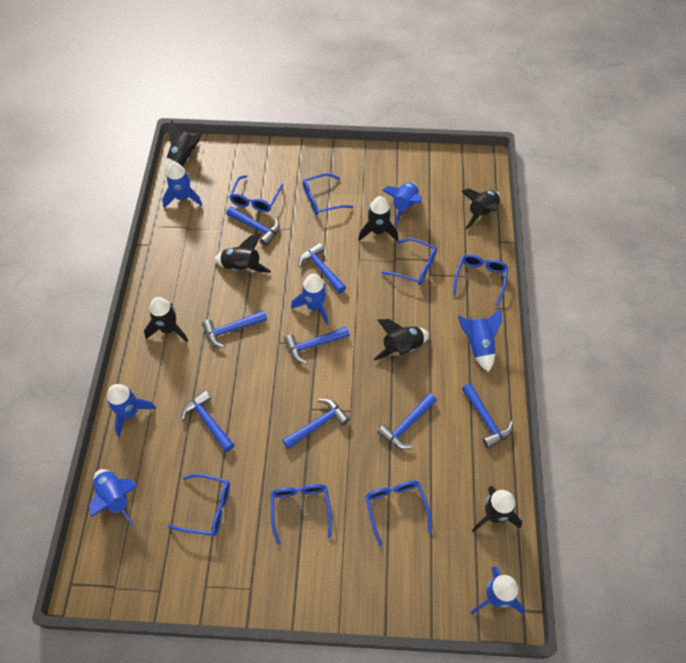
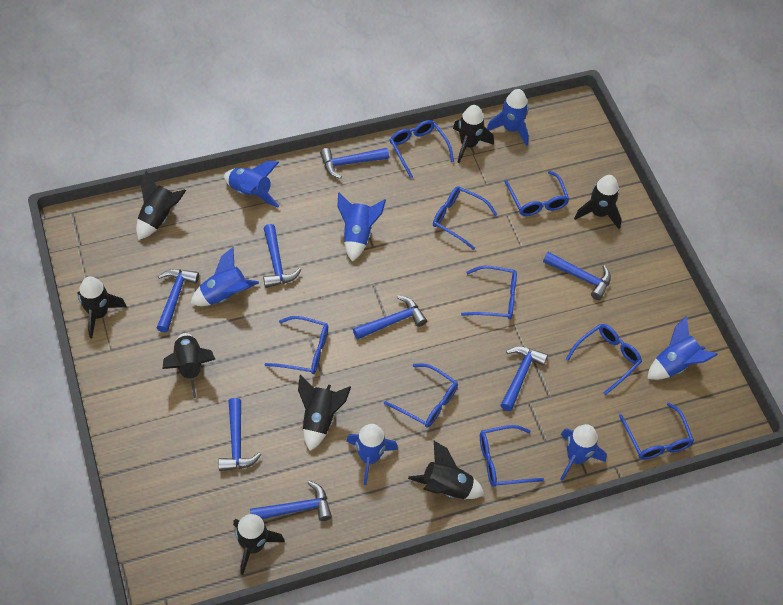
black rocket: 7 -> 8
blue glasses: 7 -> 9

